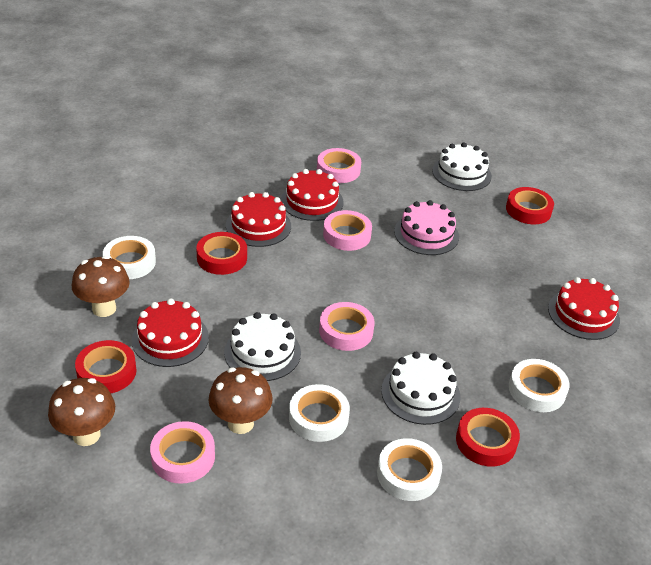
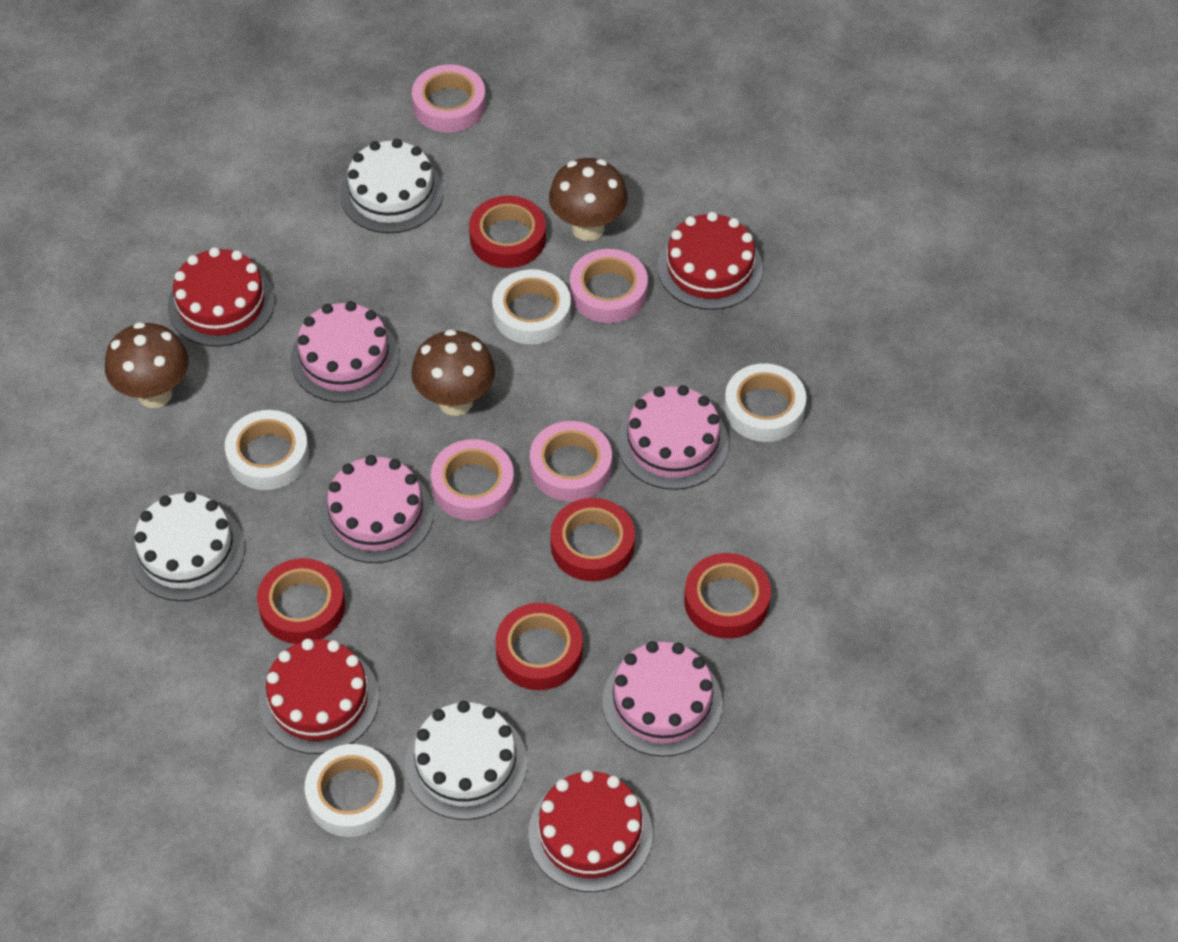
pink cake: 1 -> 4
red tape: 4 -> 5

